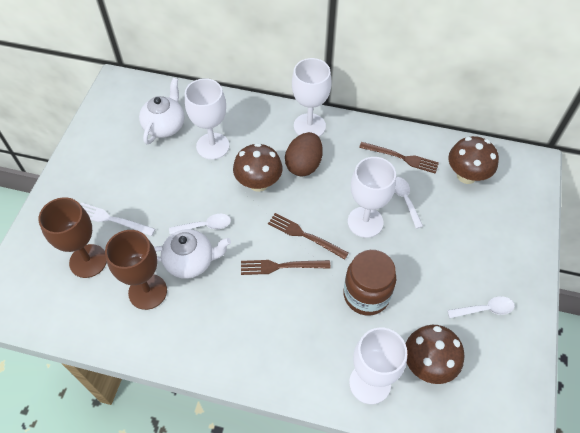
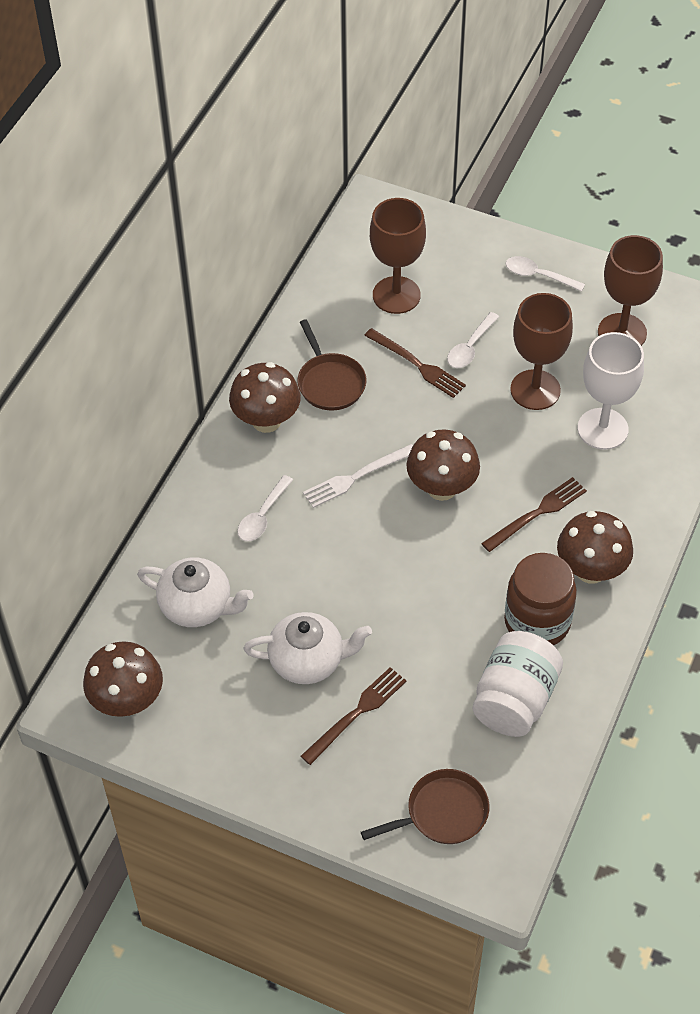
brown egg: 1 -> 0
brown goblet: 2 -> 3
brown mushroom: 3 -> 4
brown pan: 0 -> 2
white goblet: 4 -> 1
white jar: 0 -> 1

